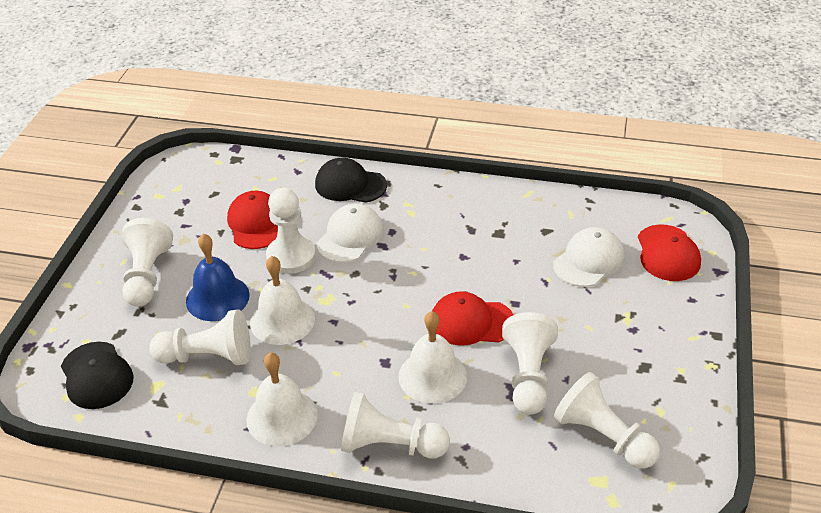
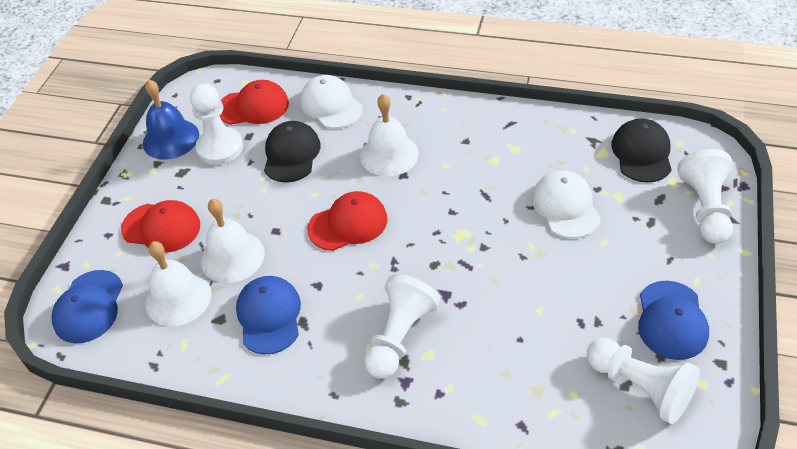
blue cap: 0 -> 3
white pawn: 6 -> 4

